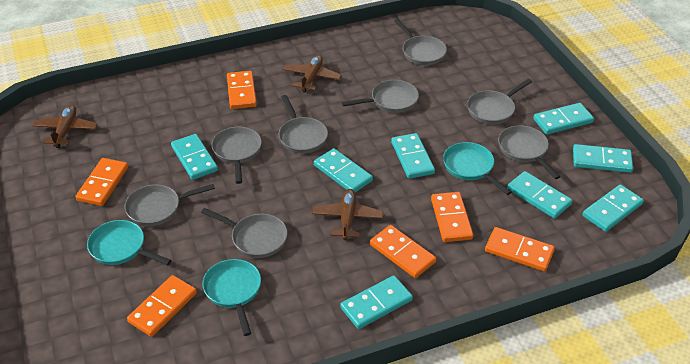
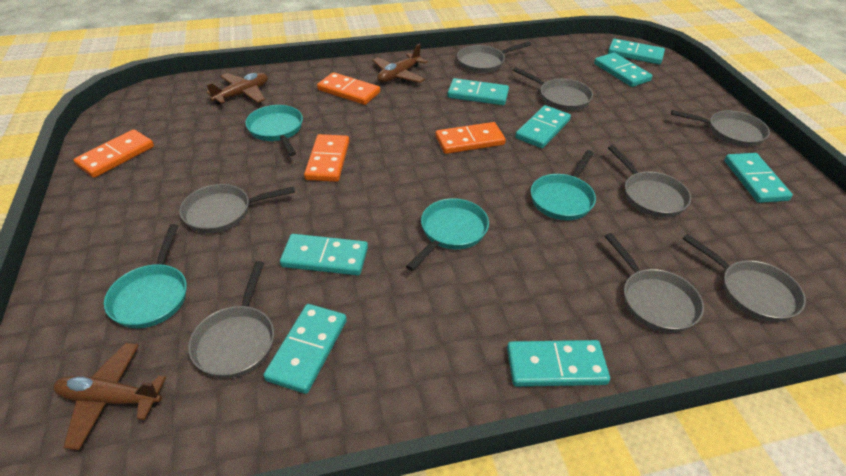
orange domino: 6 -> 4
turquoise pan: 3 -> 4

